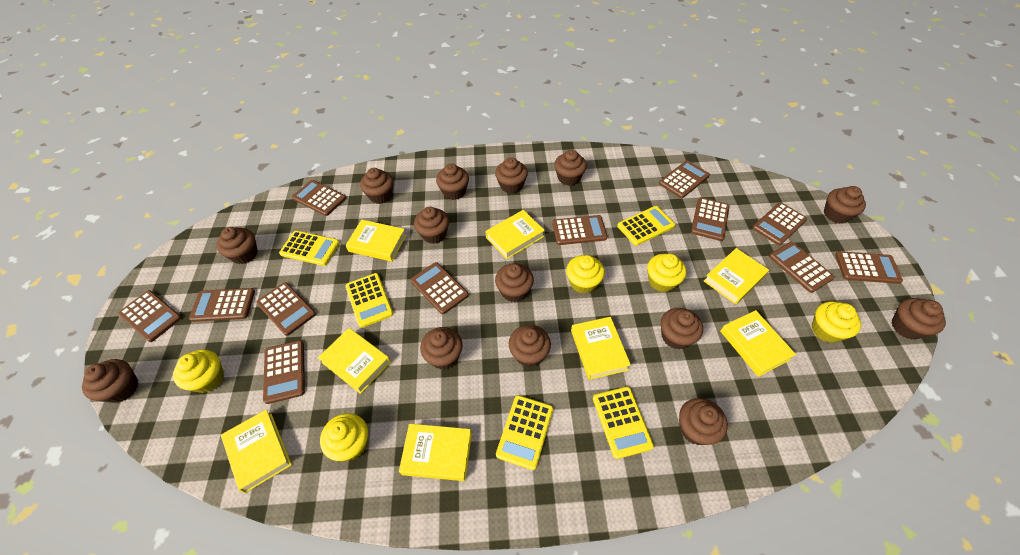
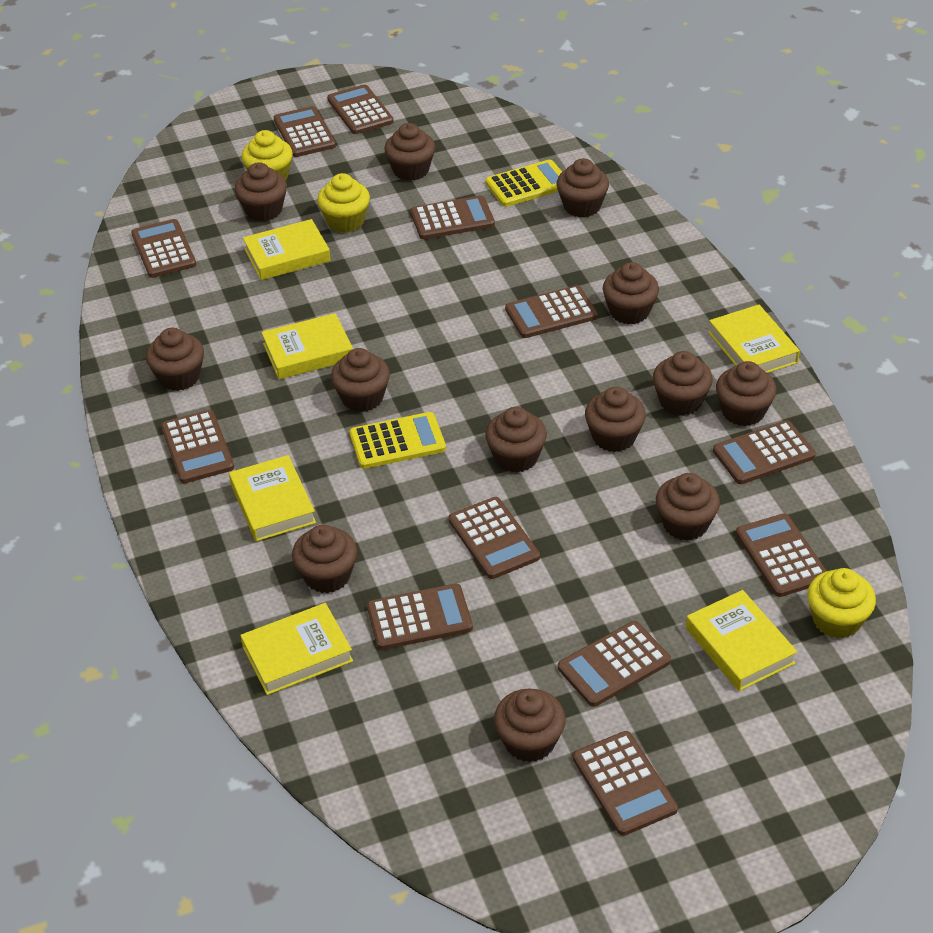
brown cupcake: 14 -> 13
yellow book: 8 -> 6
yellow calculator: 5 -> 2
yellow cupcake: 5 -> 3

